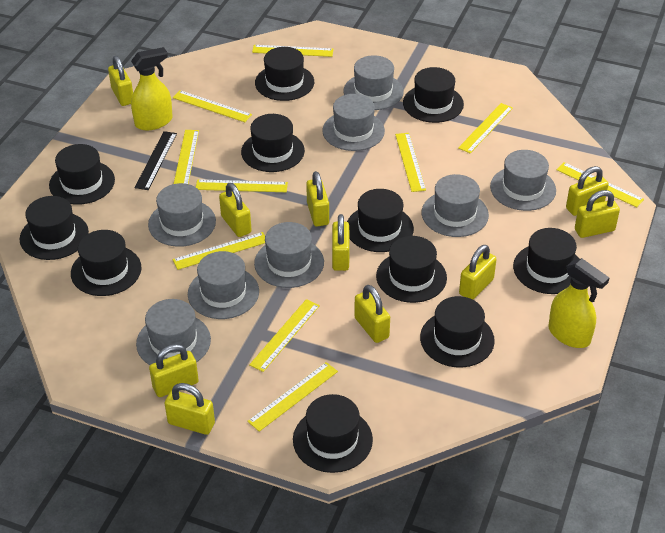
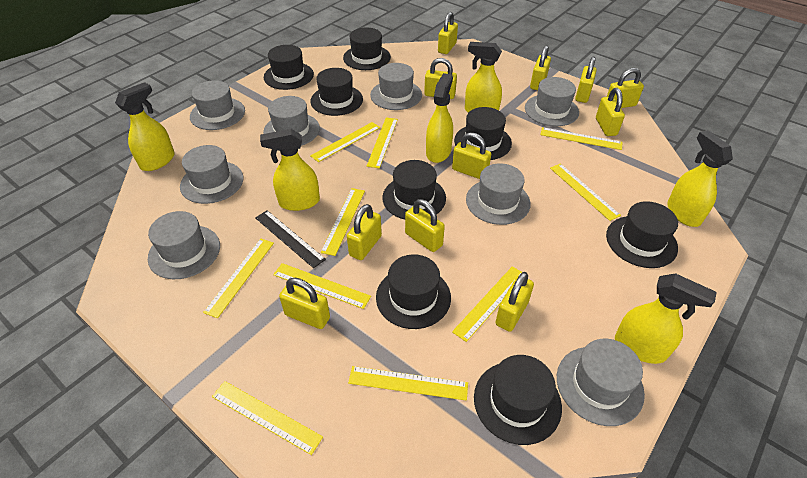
black hat: 11 -> 8
yellow padlock: 10 -> 11
yellow spray bottle: 2 -> 6

